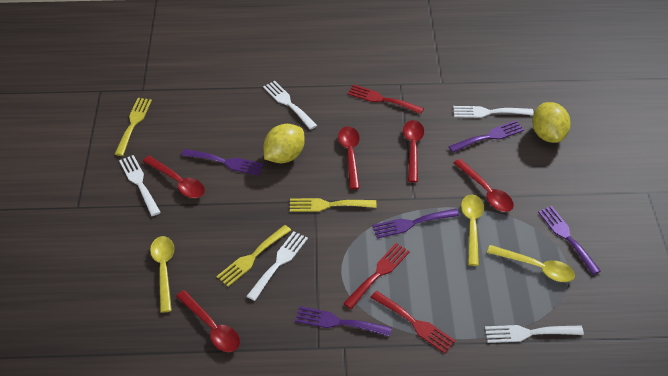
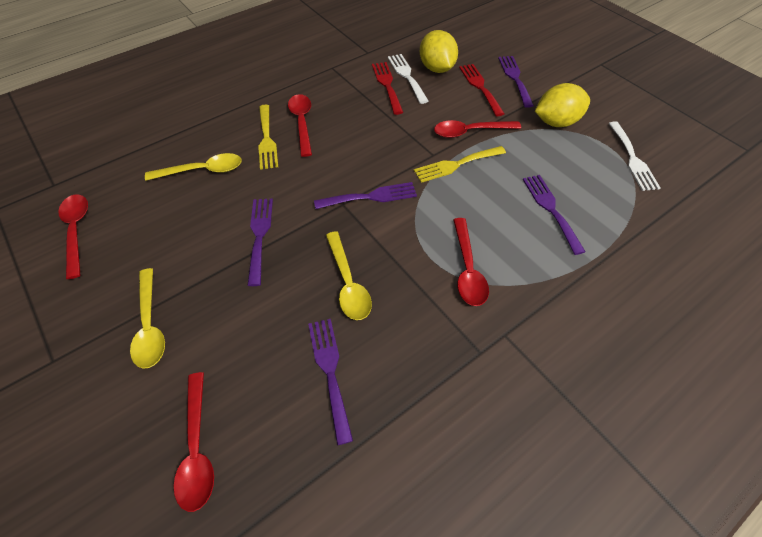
red fork: 3 -> 2
white fork: 5 -> 2
yellow fork: 3 -> 2

